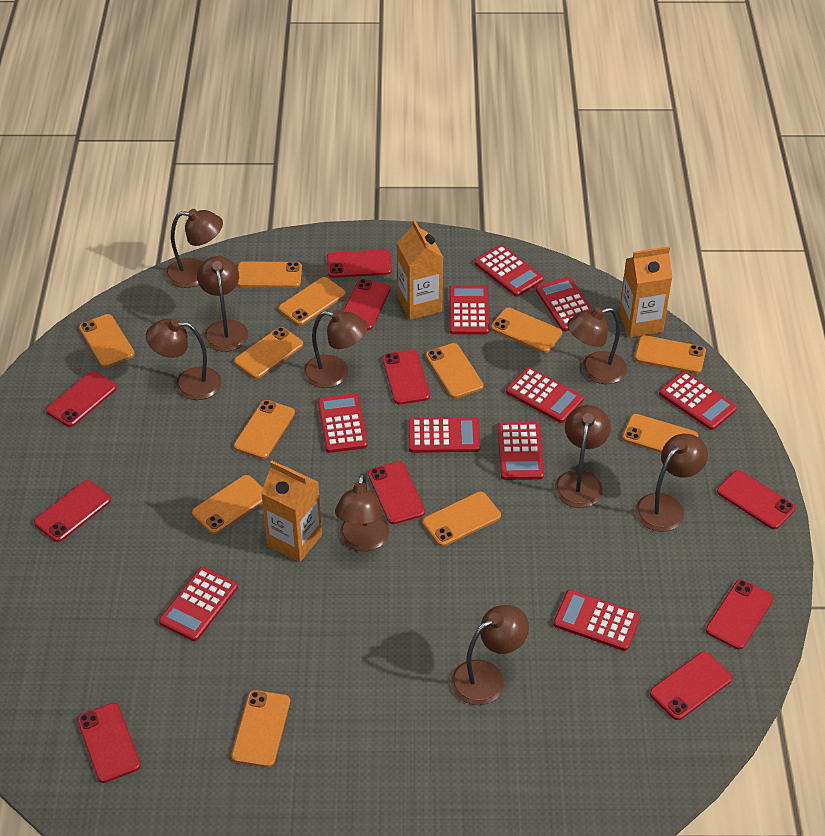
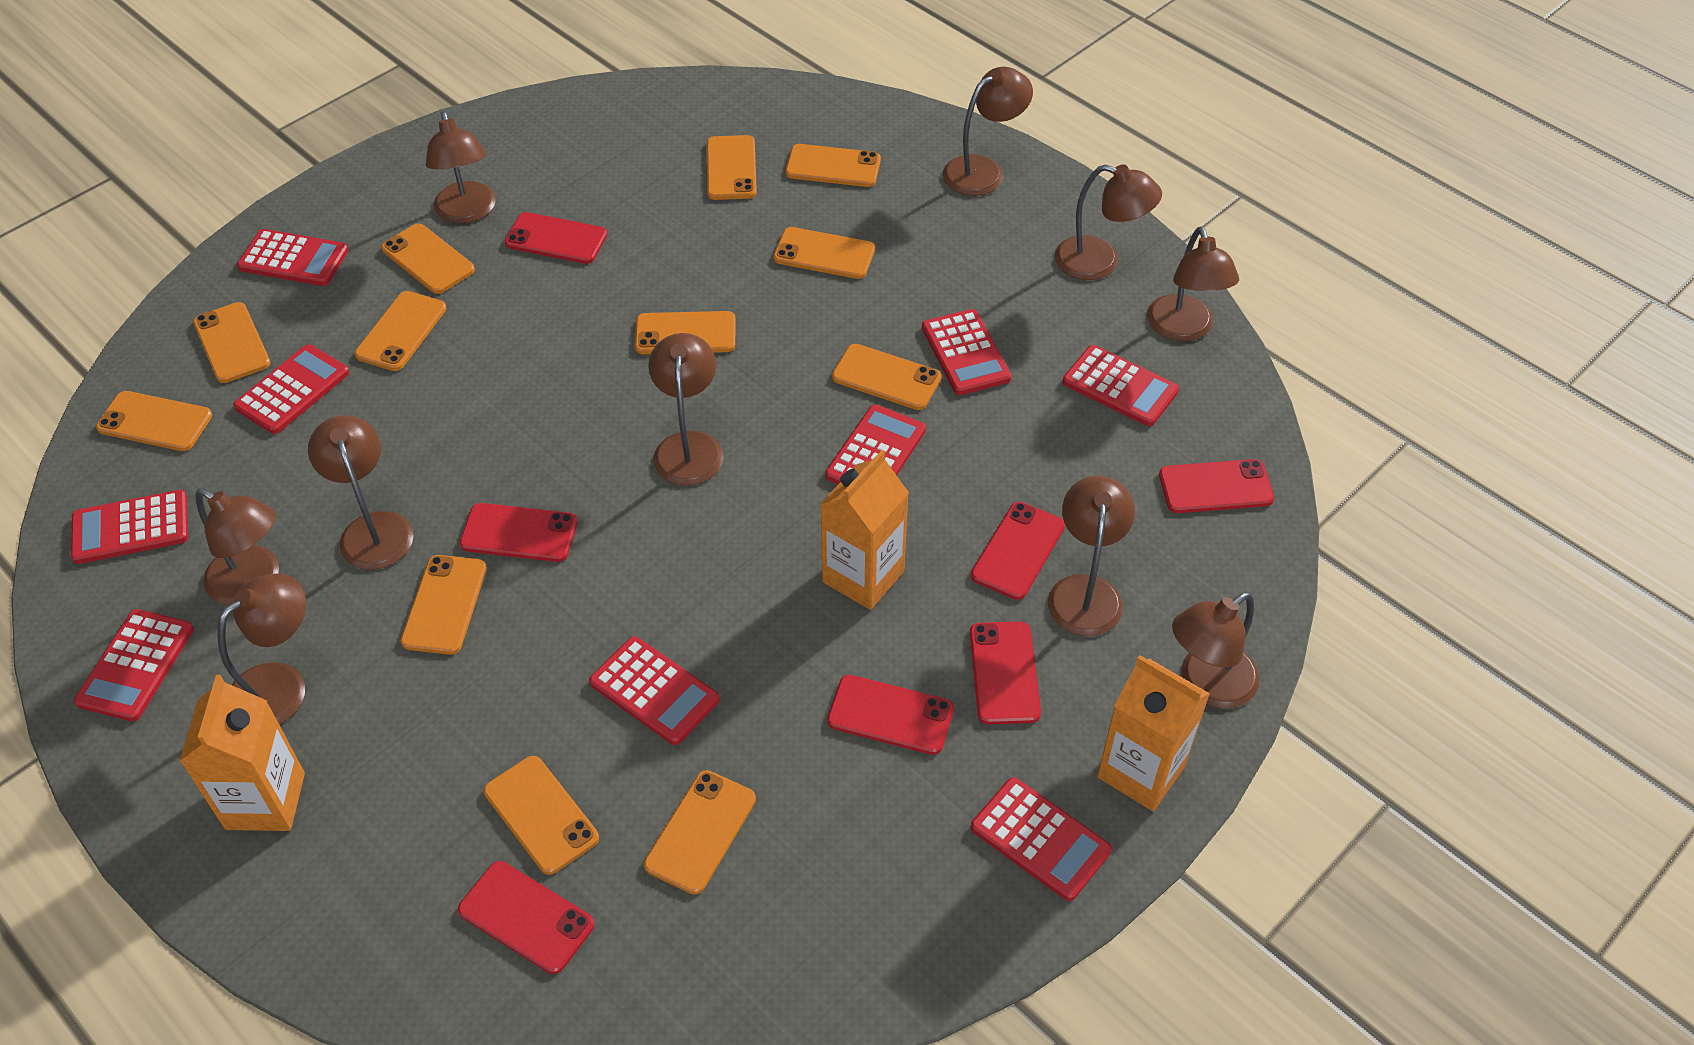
brown lamp: 9 -> 10
red calculator: 10 -> 9
red phone: 10 -> 7

